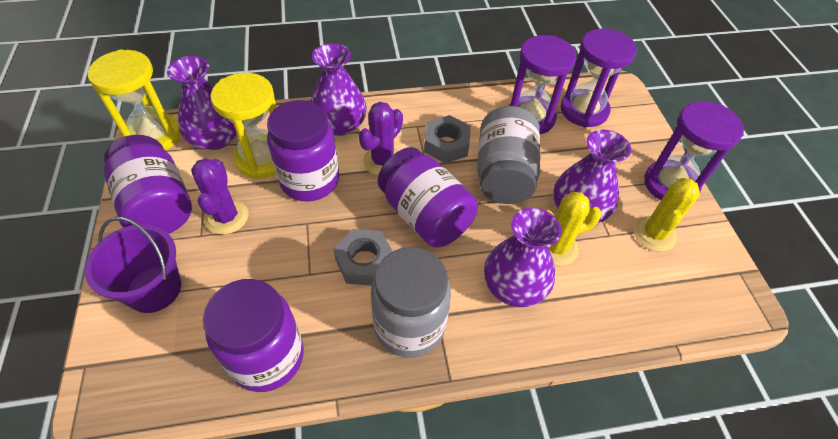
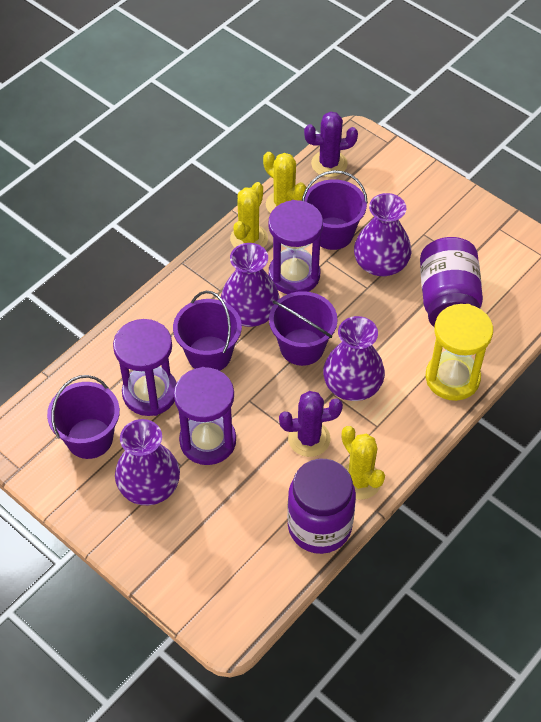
grey jar: 2 -> 0
grey nut: 2 -> 0
purple bucket: 1 -> 4
purple jar: 4 -> 2
yellow cactus: 2 -> 3
yellow hourglass: 2 -> 1

